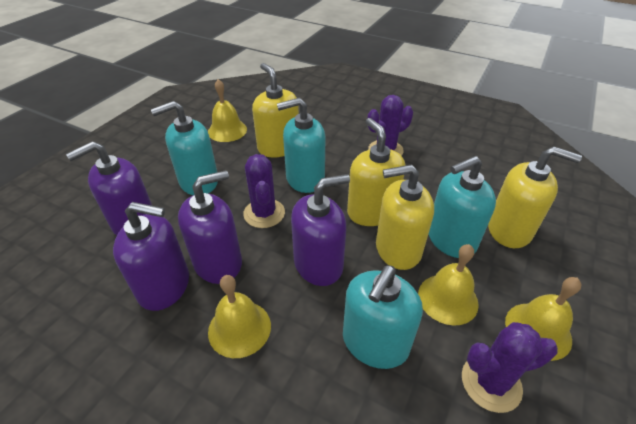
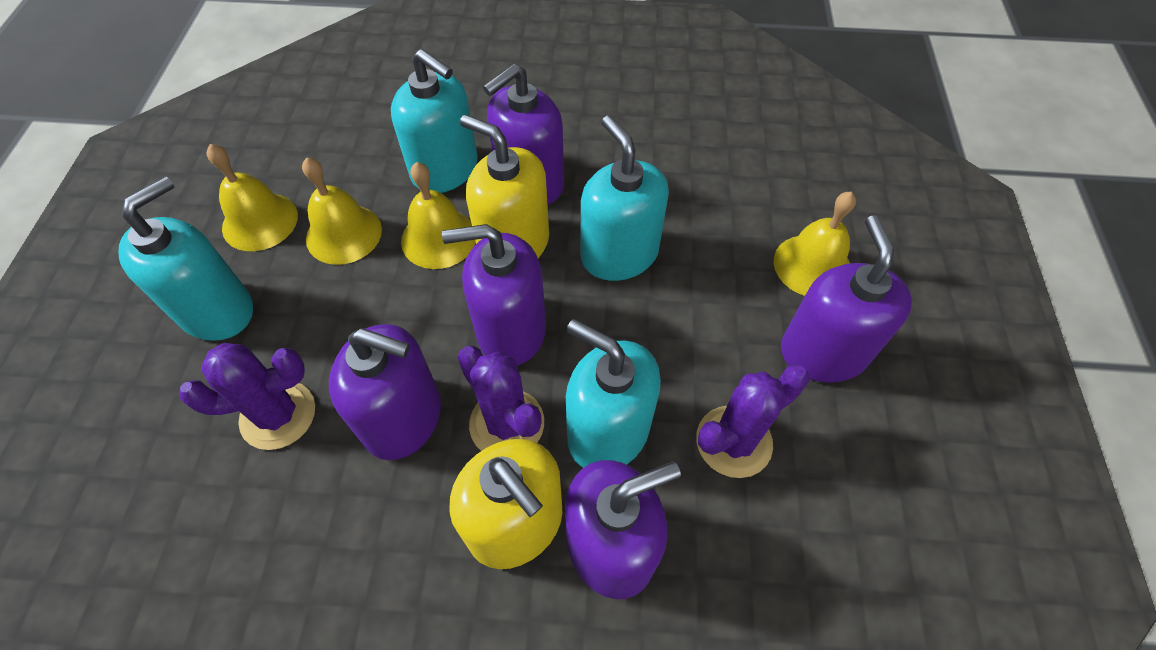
purple soap dispenser: 4 -> 5
yellow soap dispenser: 4 -> 2

